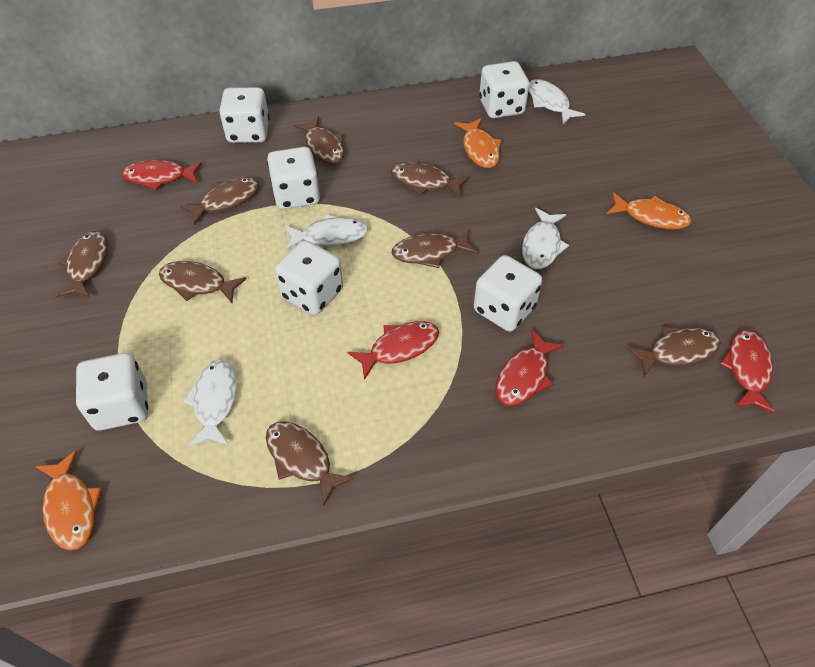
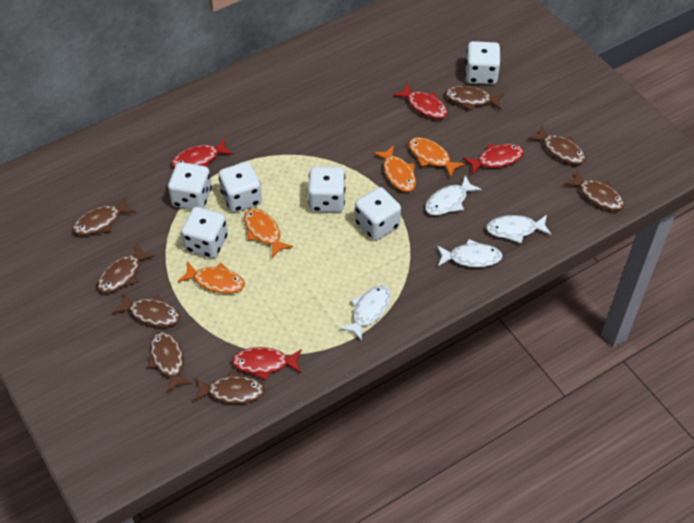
orange fish: 3 -> 4

